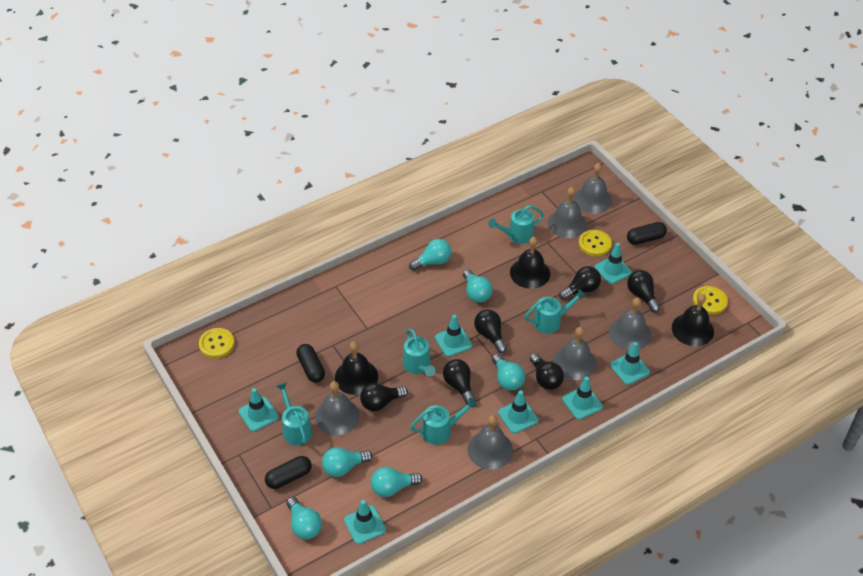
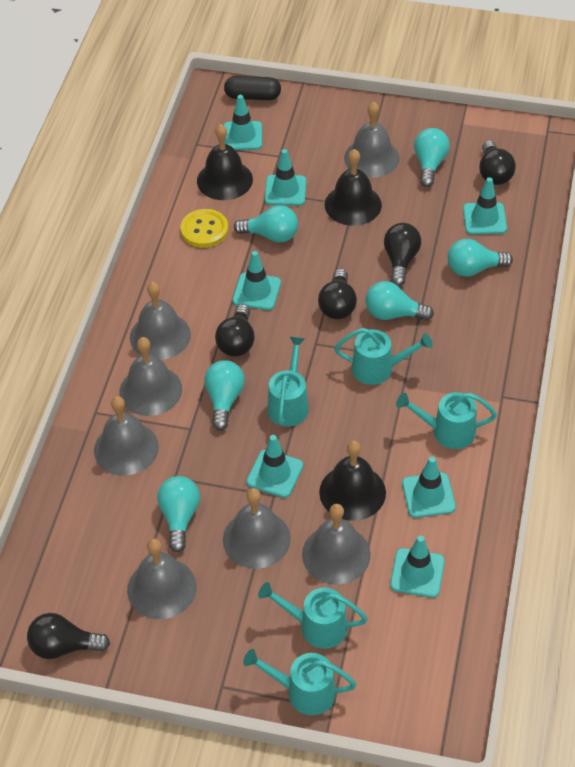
black capsule: 3 -> 1
black light bulb: 6 -> 5
grey bell: 6 -> 7
yellow button: 3 -> 1

